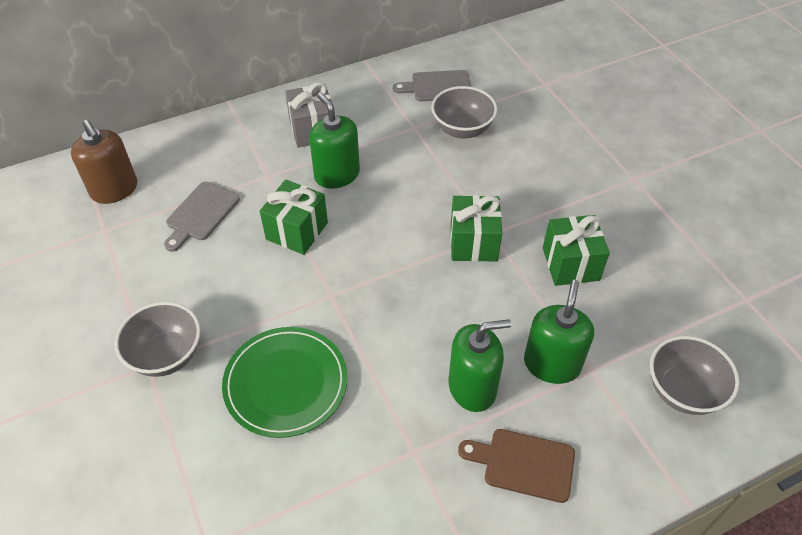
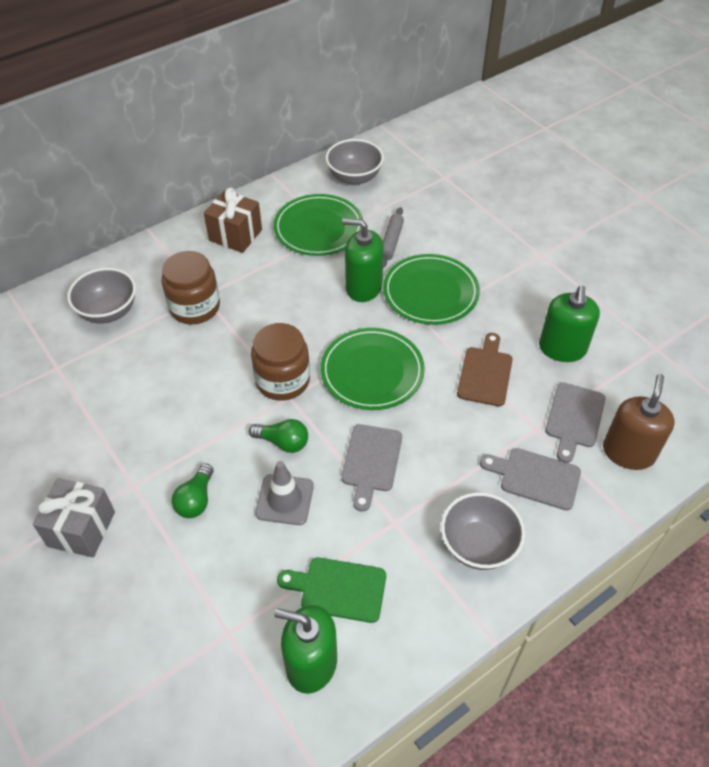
brown gift: 0 -> 1
brown jar: 0 -> 2
green cutting board: 0 -> 1
green gift: 3 -> 0
green light bulb: 0 -> 2
green plate: 1 -> 3
grey cutting board: 2 -> 3
grey rolling pin: 0 -> 1
grey traffic cone: 0 -> 1

